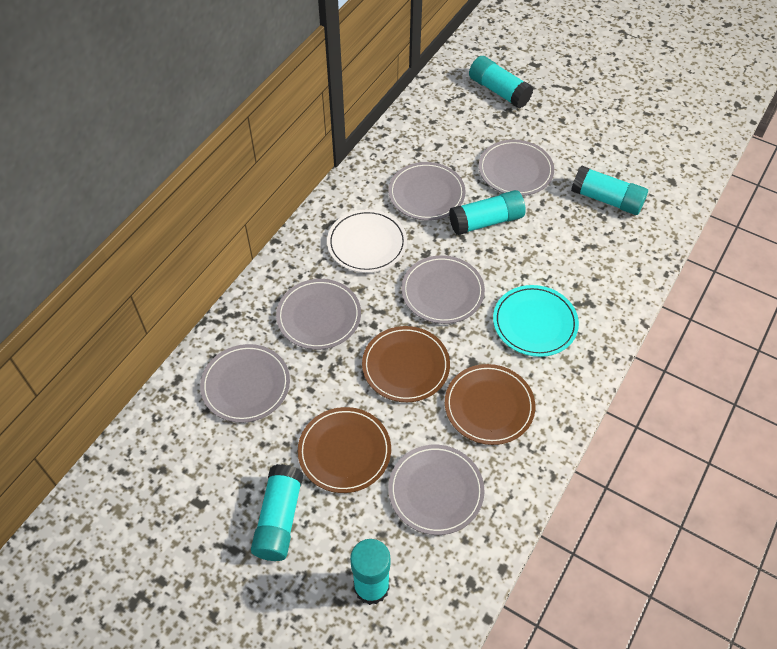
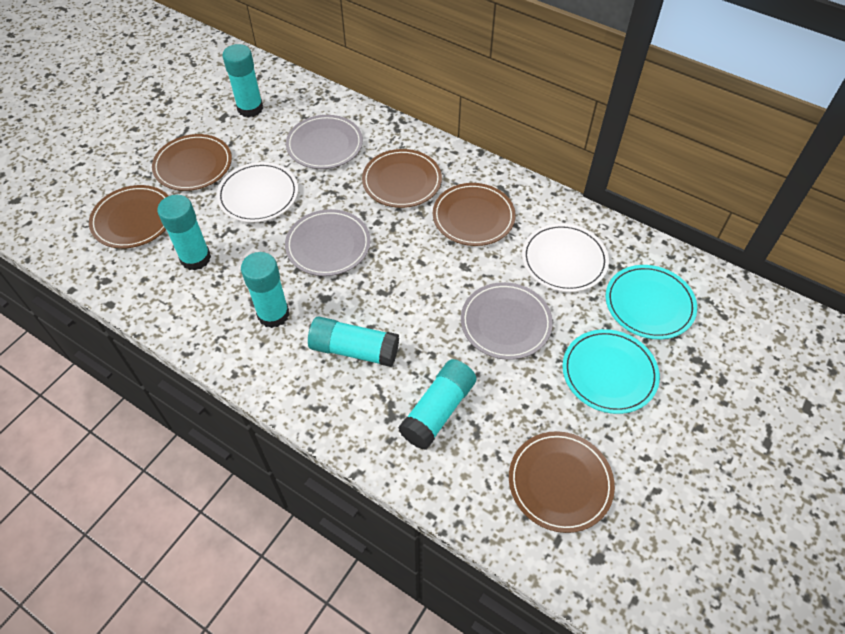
brown plate: 3 -> 5
grey plate: 6 -> 3
turquoise plate: 1 -> 2
white plate: 1 -> 2

